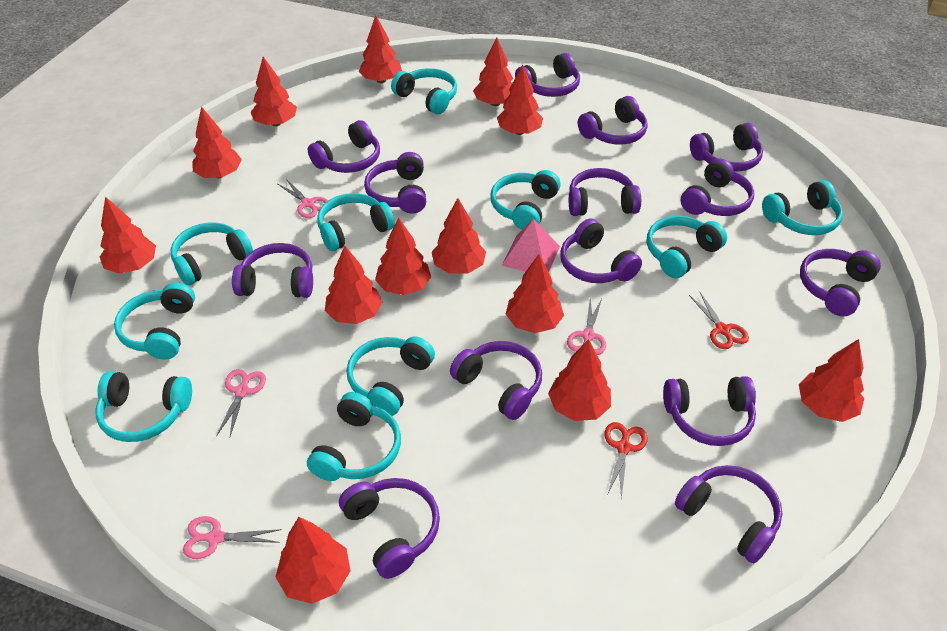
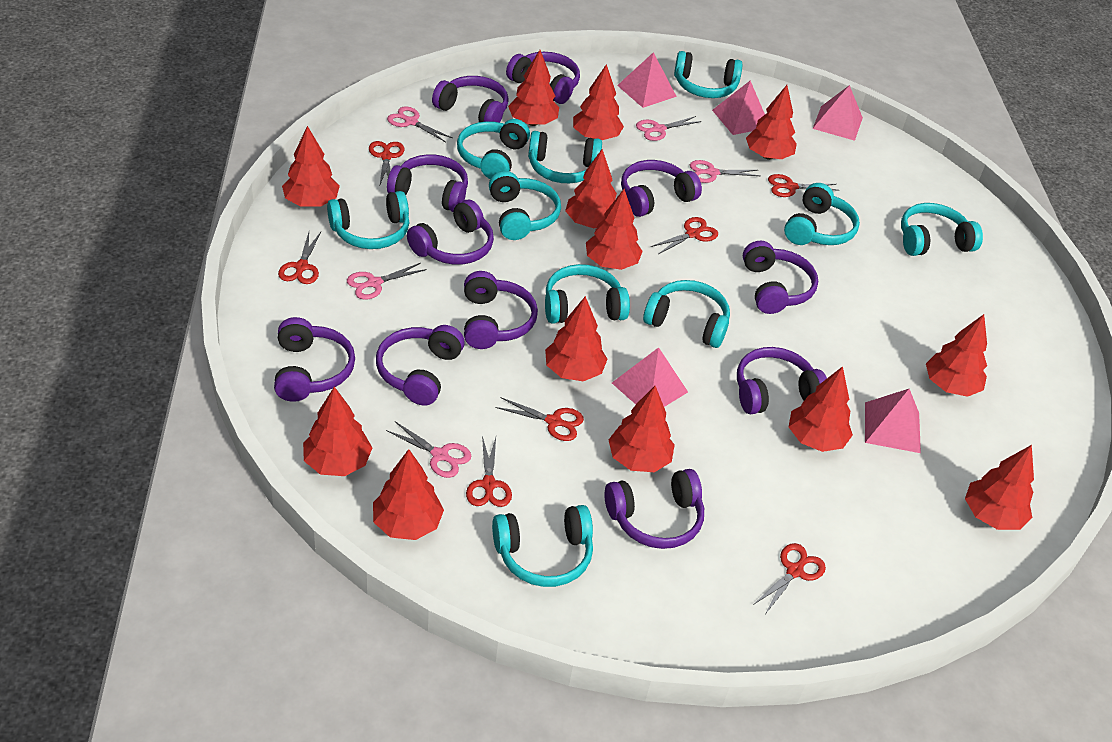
pink pyramid: 1 -> 5
pink scissors: 4 -> 5
purple headphones: 14 -> 11
red scissors: 2 -> 7

